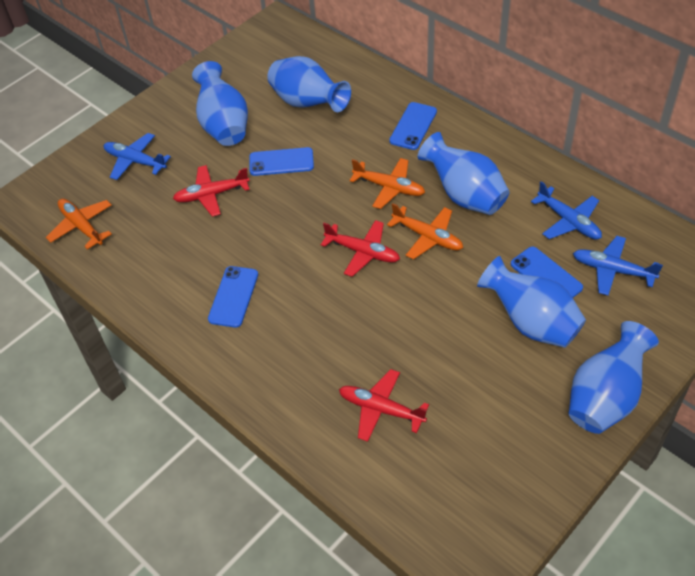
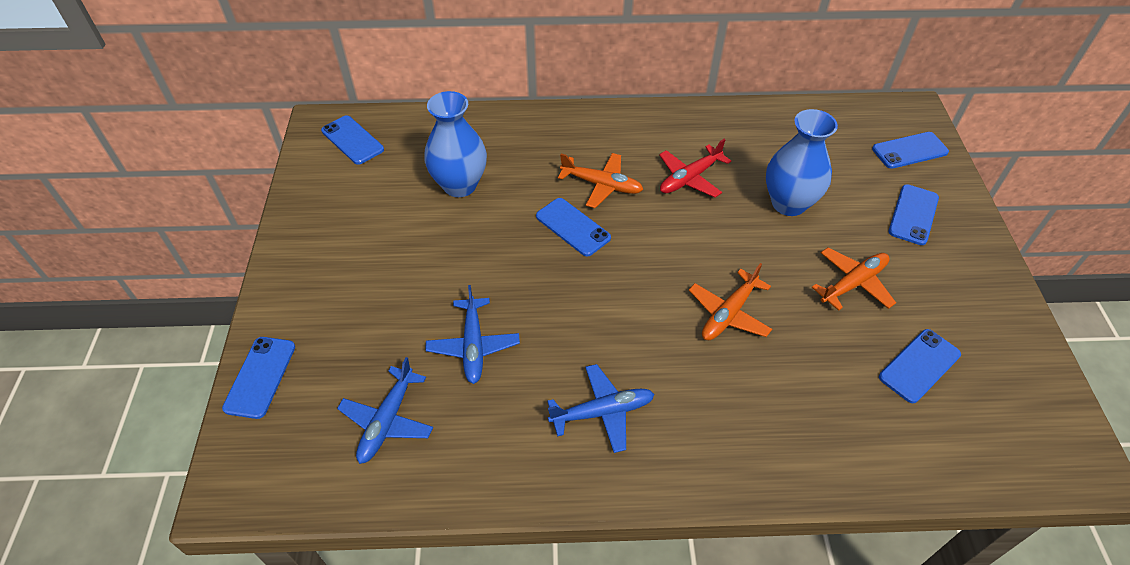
blue phone: 4 -> 6
blue vase: 5 -> 2
red plane: 3 -> 1

